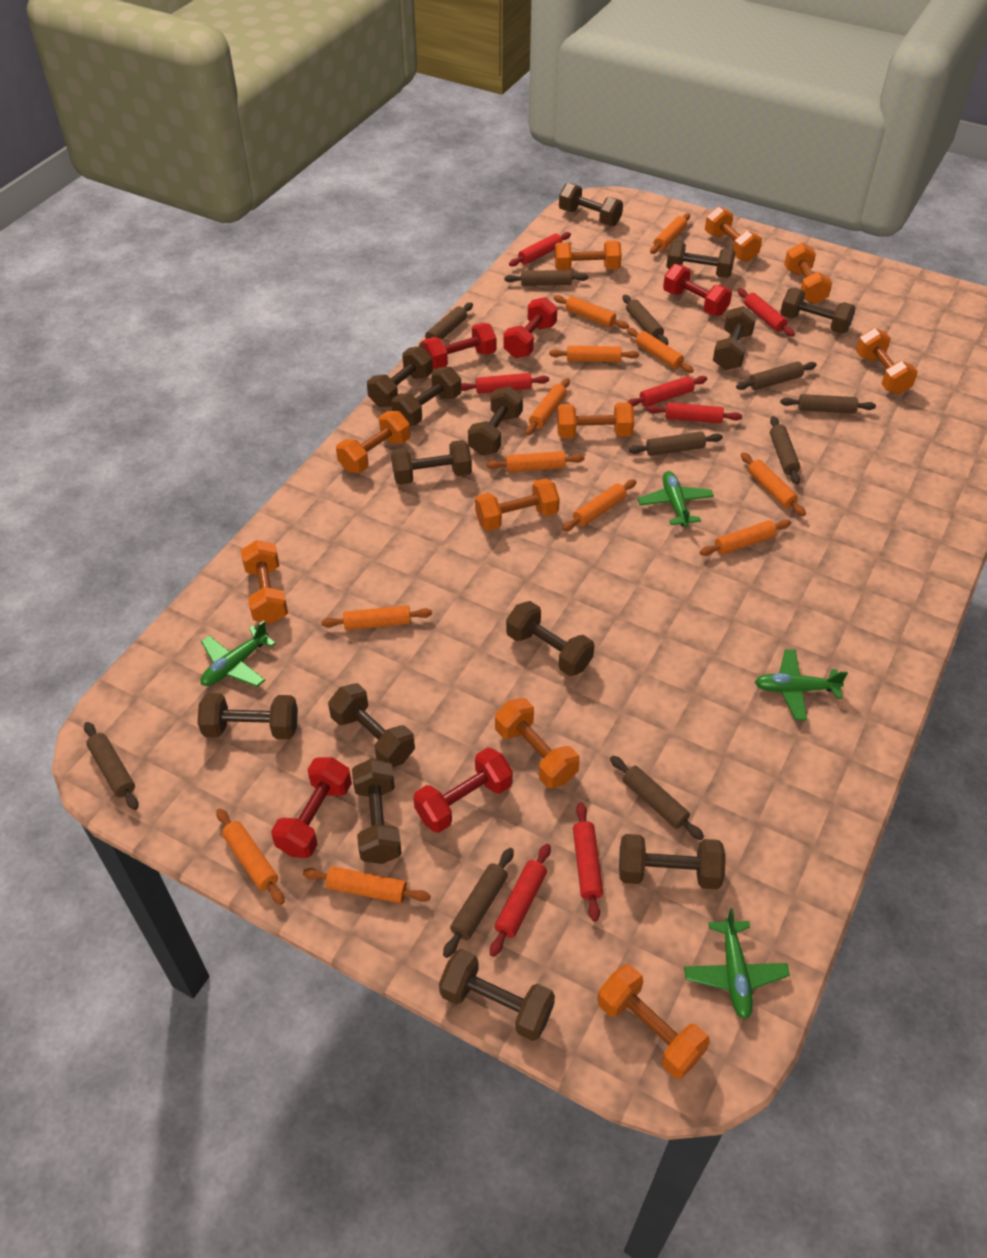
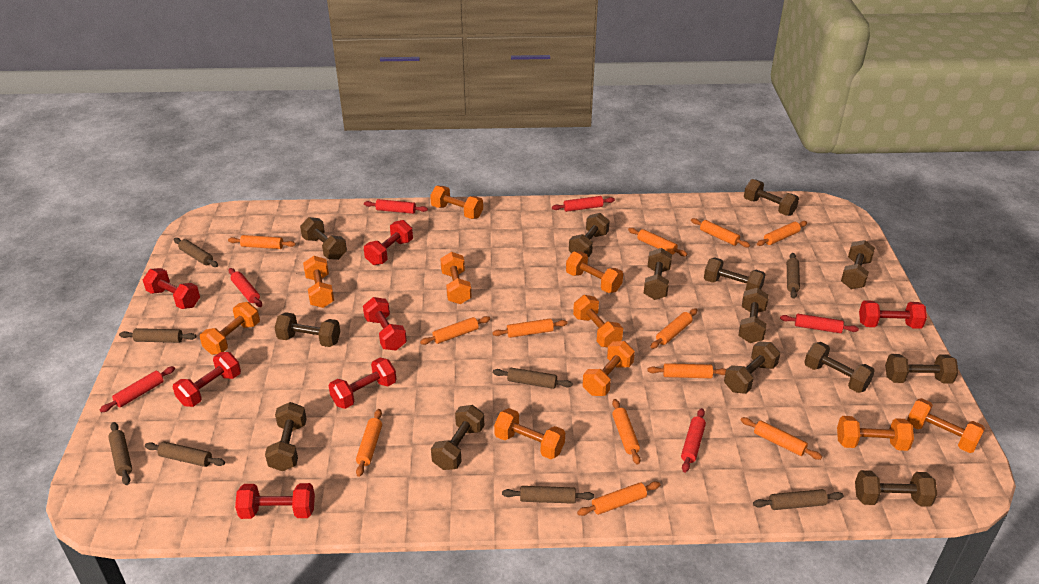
brown rolling pin: 10 -> 8
green plane: 4 -> 0
red dumbbell: 5 -> 7
red rolling pin: 7 -> 6

